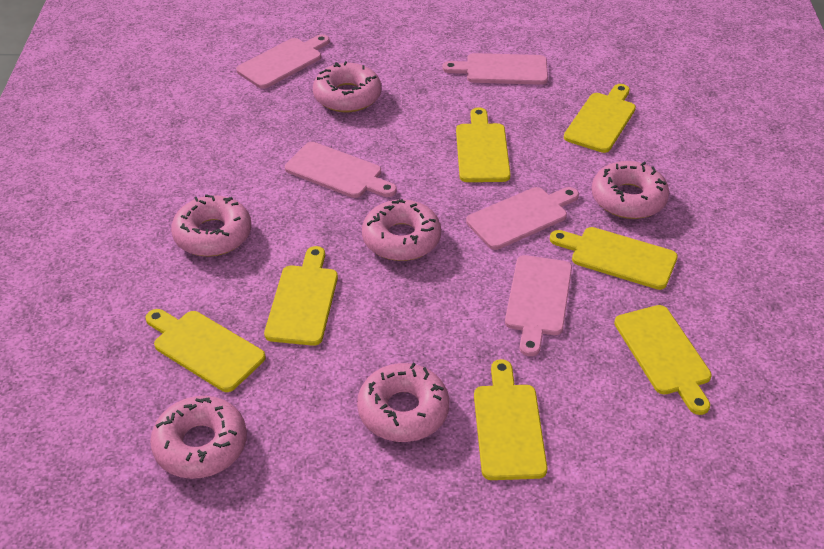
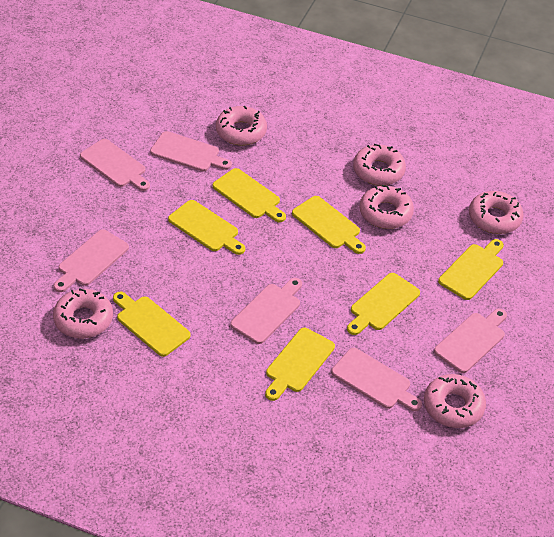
pink cutting board: 5 -> 6

